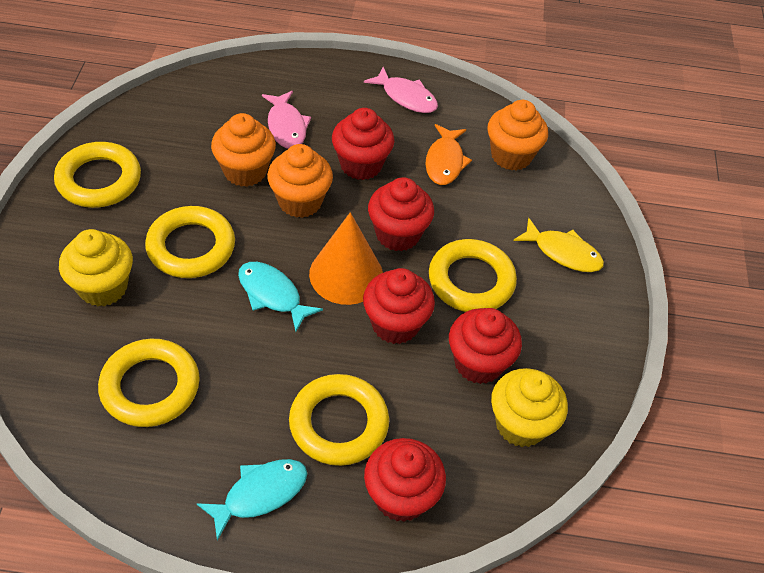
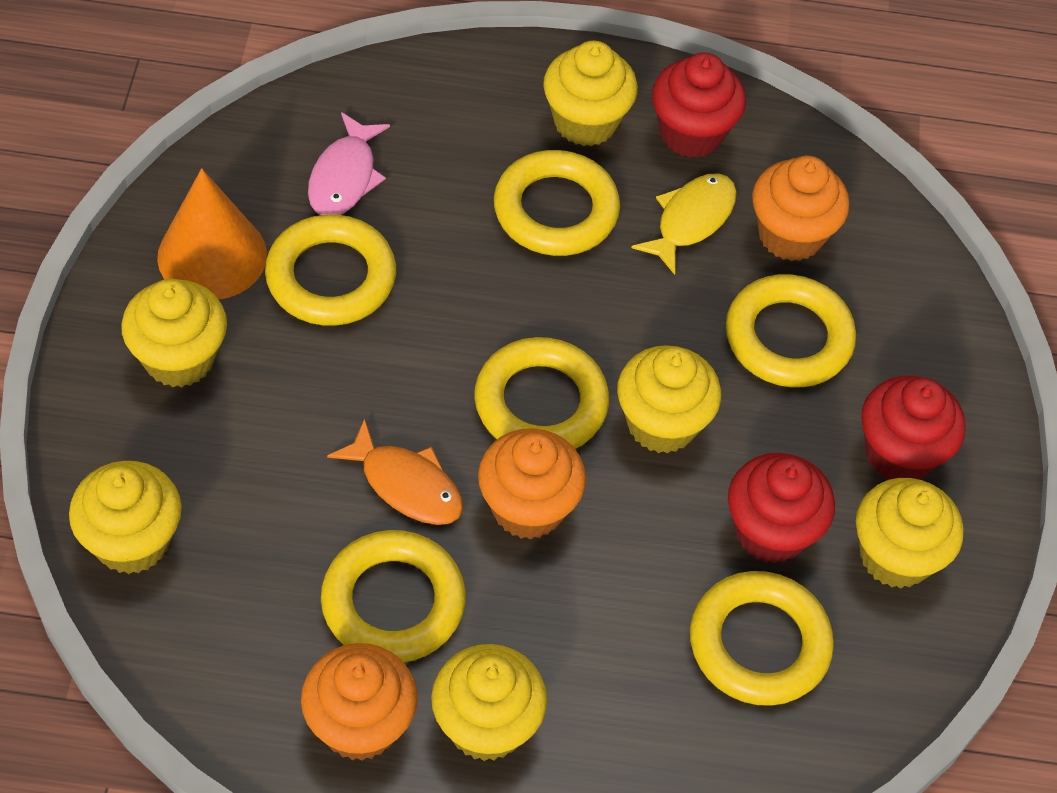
pink fish: 2 -> 1
red cupcake: 5 -> 3
turquoise fish: 2 -> 0
yellow cupcake: 2 -> 6
yellow ring: 5 -> 6

